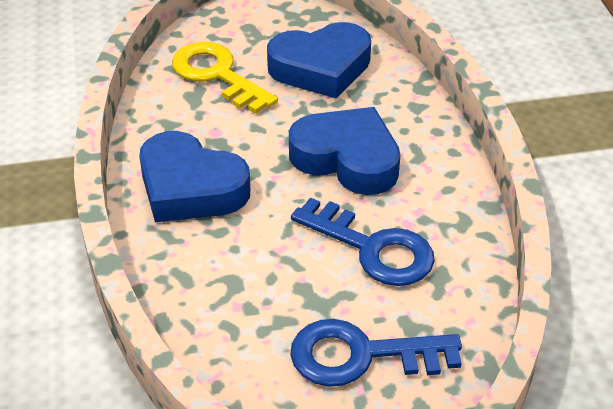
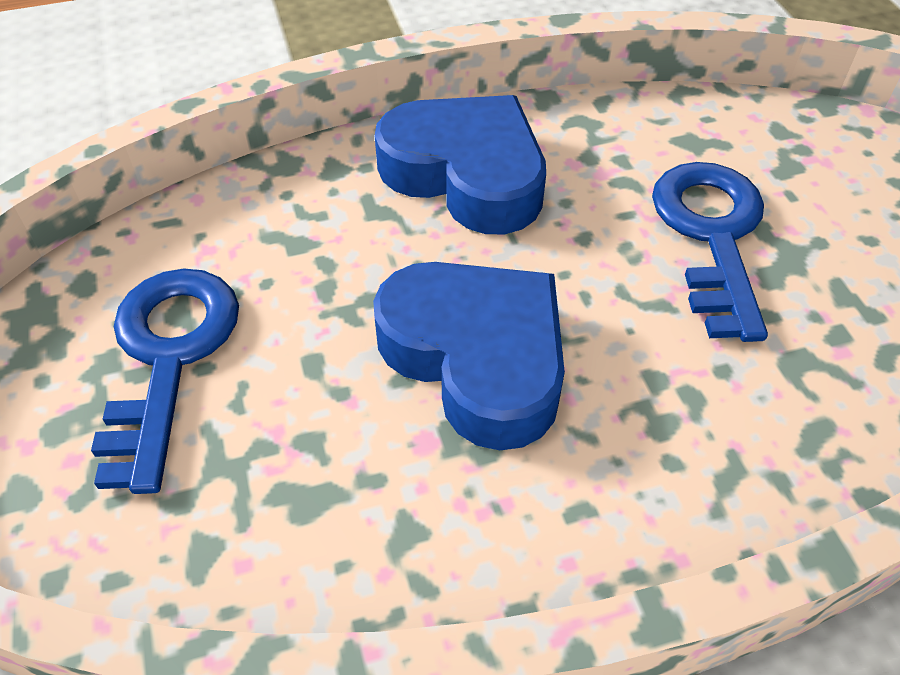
blue heart: 3 -> 2
yellow key: 1 -> 0

